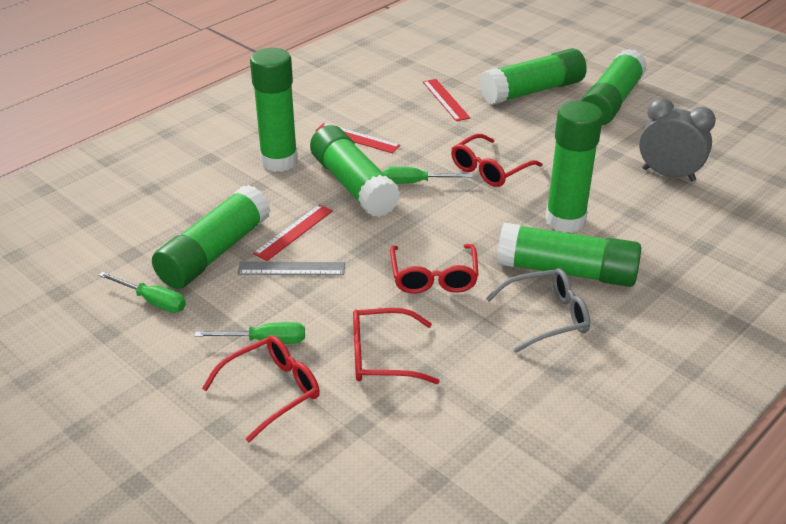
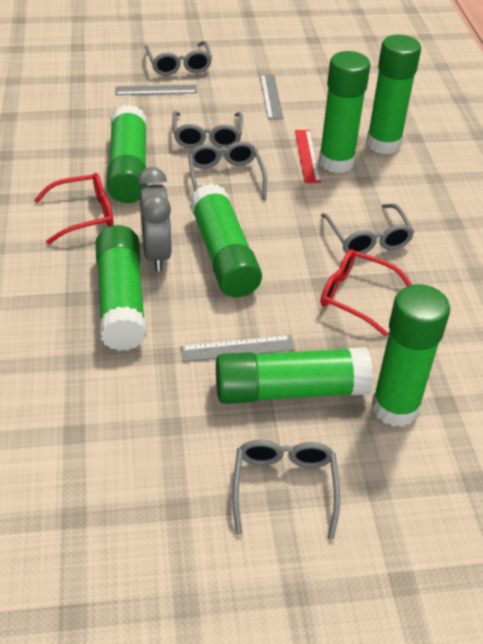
green screwdriver: 3 -> 0
grey glasses: 1 -> 5
grey ruler: 1 -> 3
red glasses: 4 -> 2
red ruler: 3 -> 1

